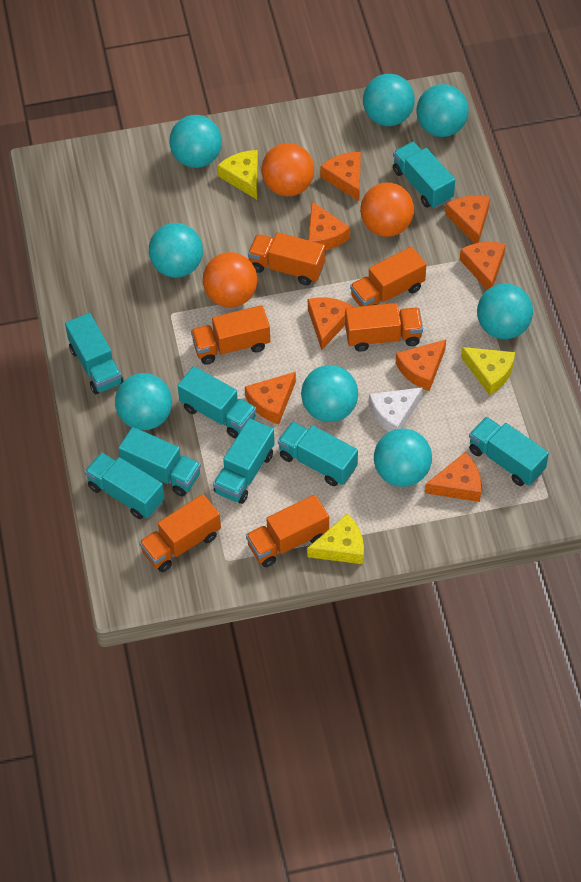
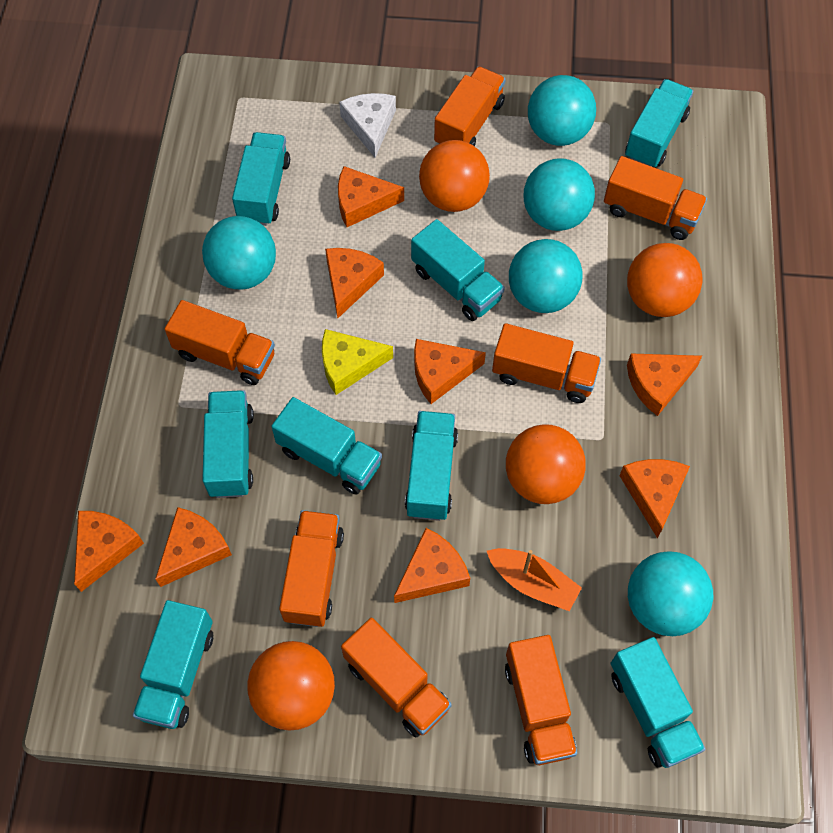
orange ball: 3 -> 4
orange boat: 0 -> 1
orange truck: 6 -> 7
turquoise ball: 8 -> 5
yellow cheese: 3 -> 1

